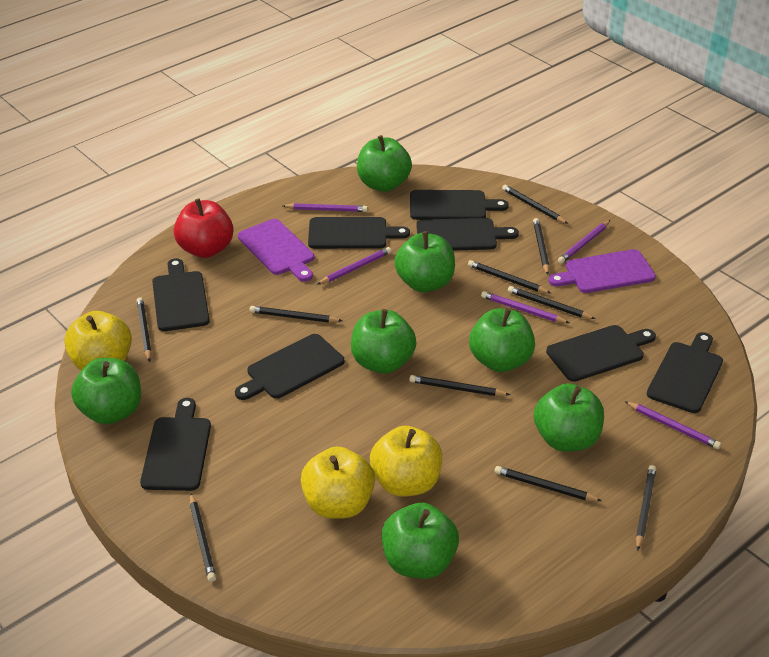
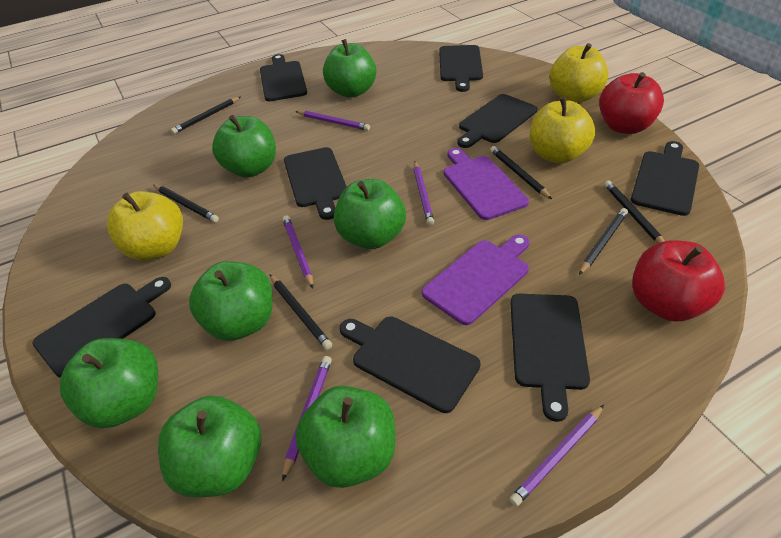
black pencil: 10 -> 6
red apple: 1 -> 2

